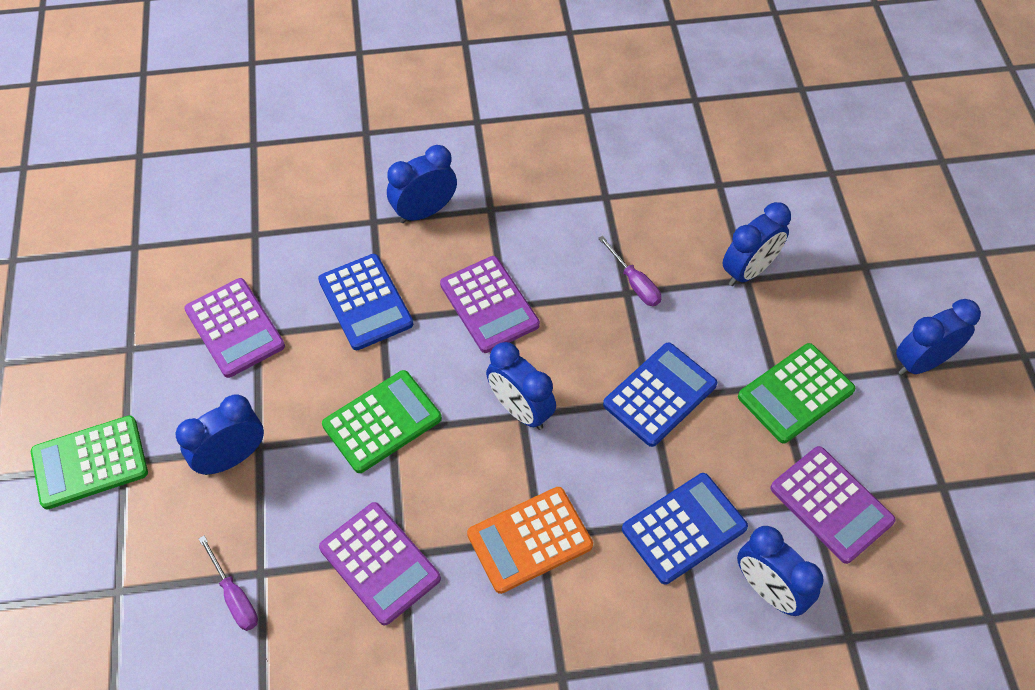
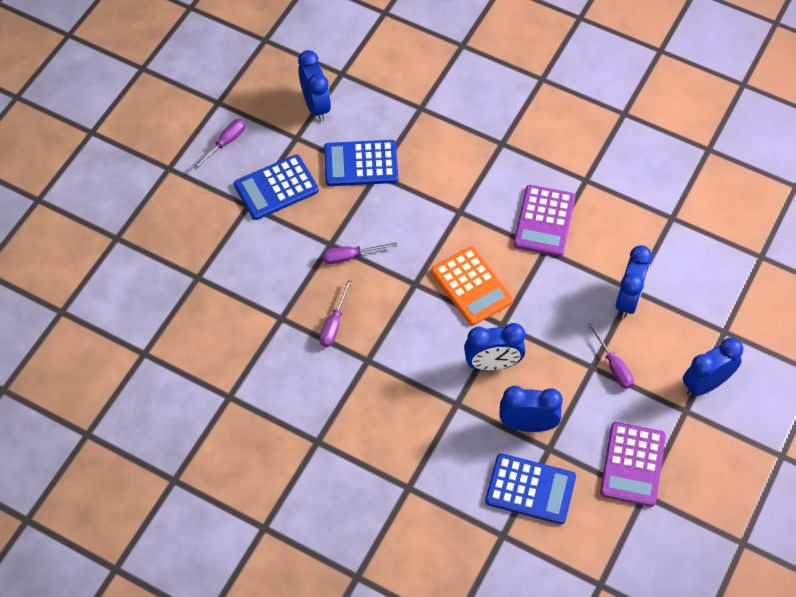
blue clock: 6 -> 5
green calculator: 3 -> 0
purple calculator: 4 -> 2
purple screwdriver: 2 -> 4

